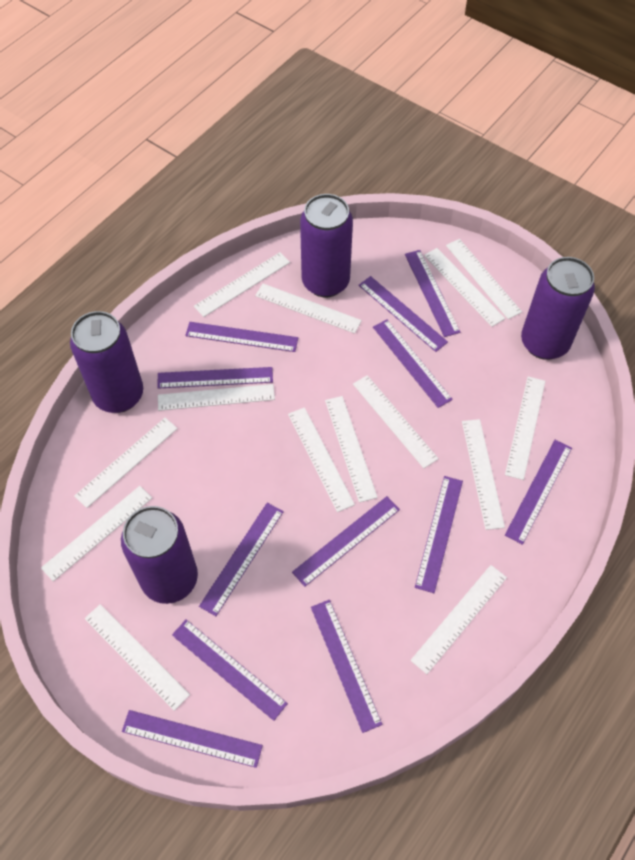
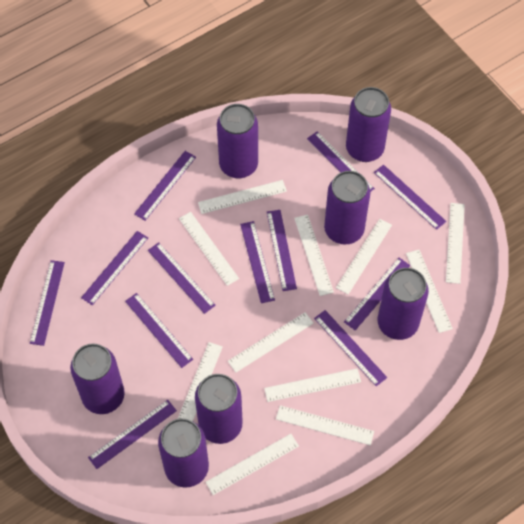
purple can: 4 -> 7
white ruler: 14 -> 11

